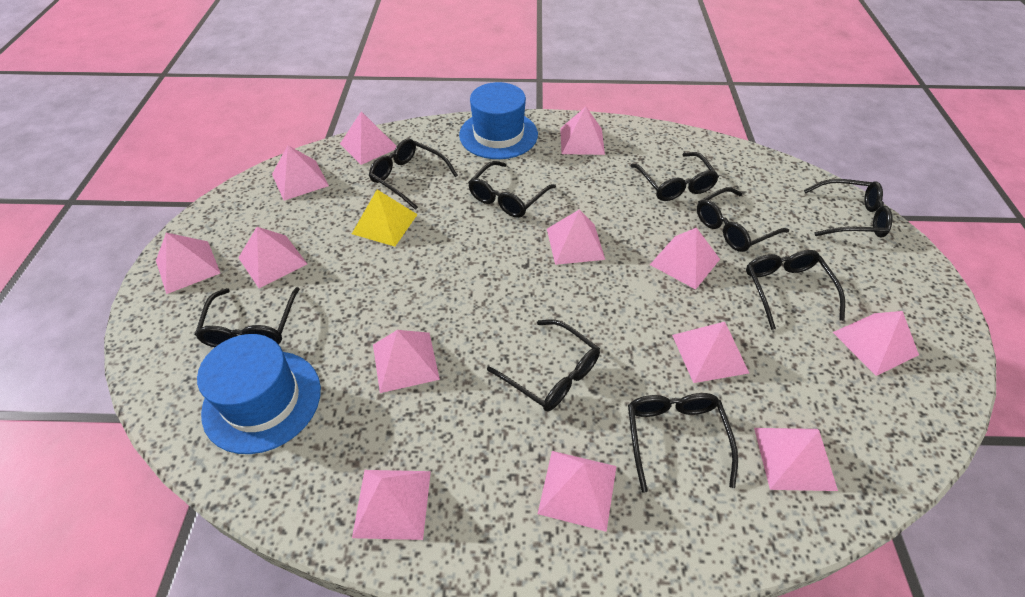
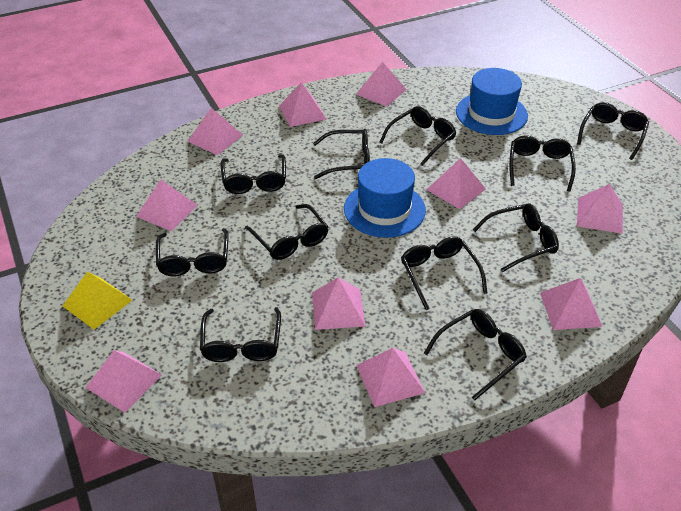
black glasses: 9 -> 11
pink pyramid: 13 -> 10

